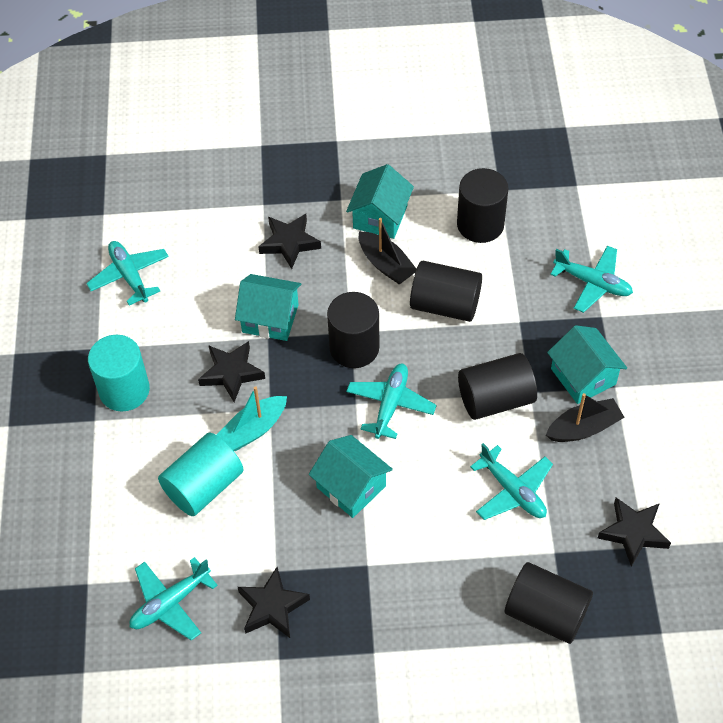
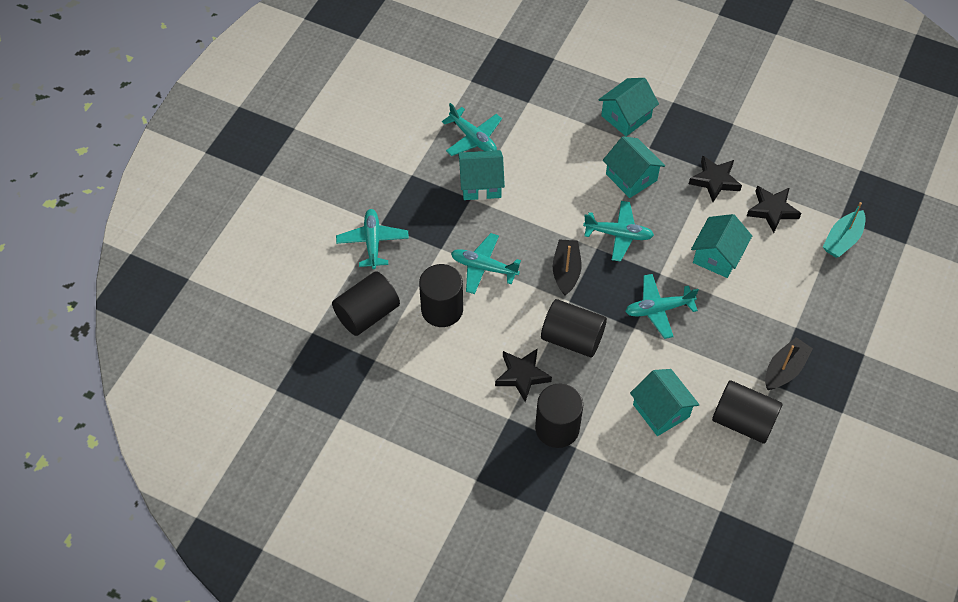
black star: 4 -> 3
turquoise cylinder: 2 -> 0
turquoise house: 4 -> 5

